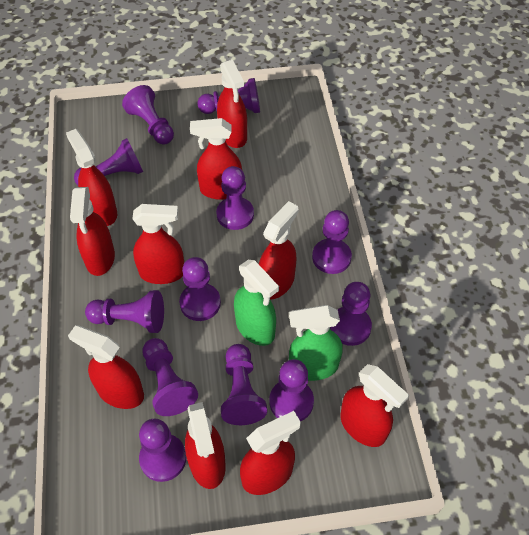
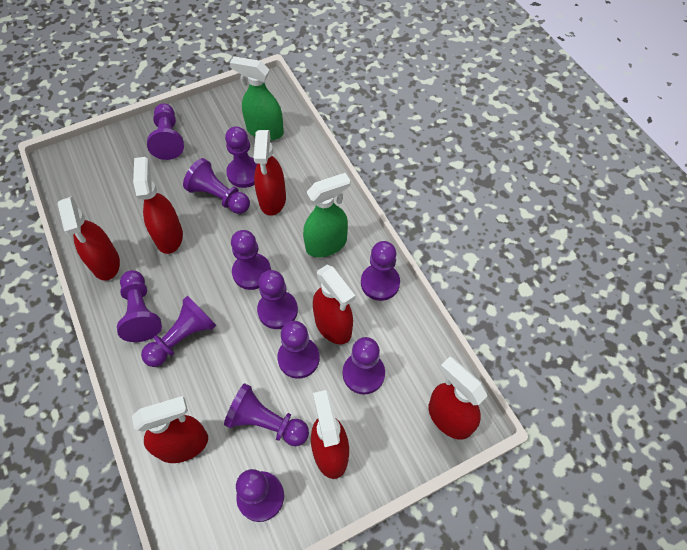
red spray bottle: 10 -> 7

